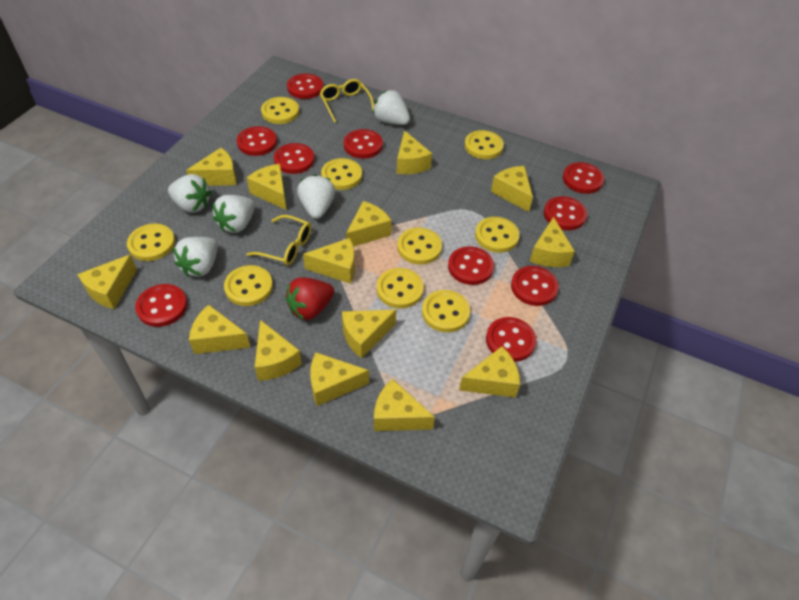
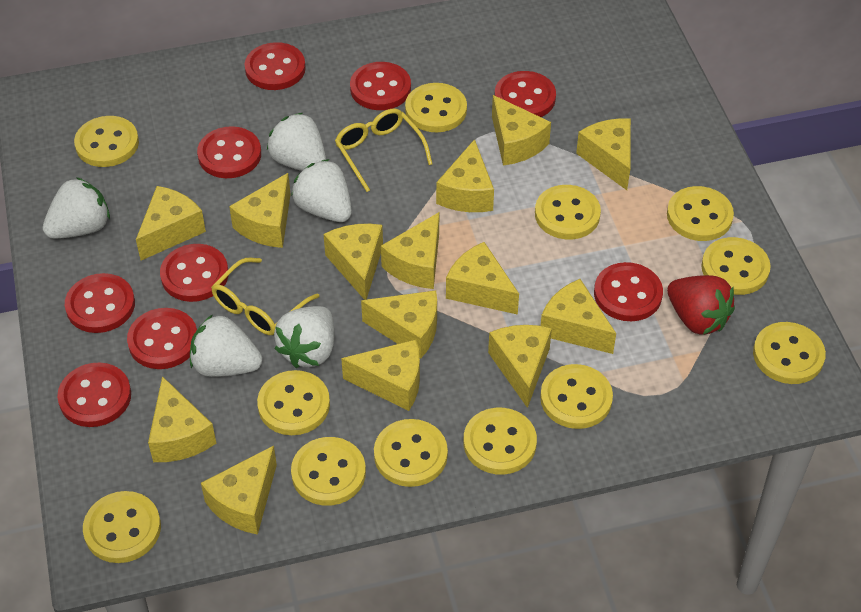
red button: 10 -> 9
yellow button: 9 -> 12

